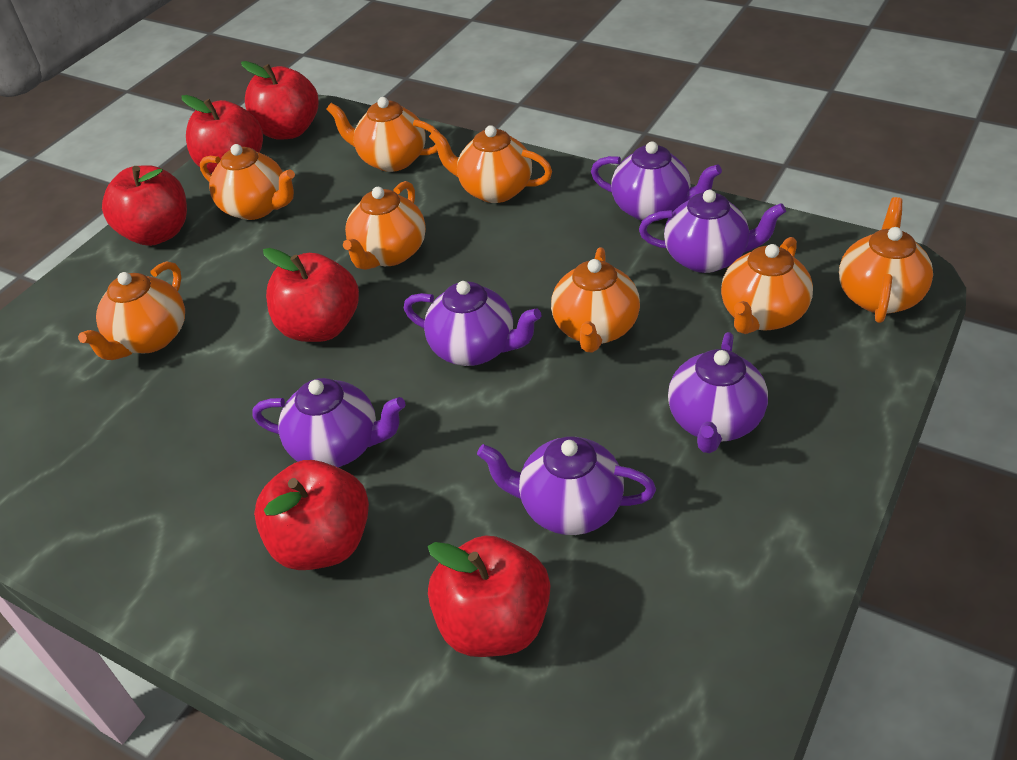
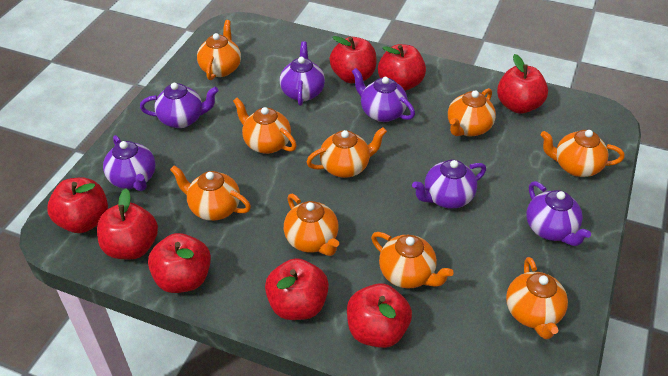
orange teapot: 8 -> 9
red apple: 6 -> 8

